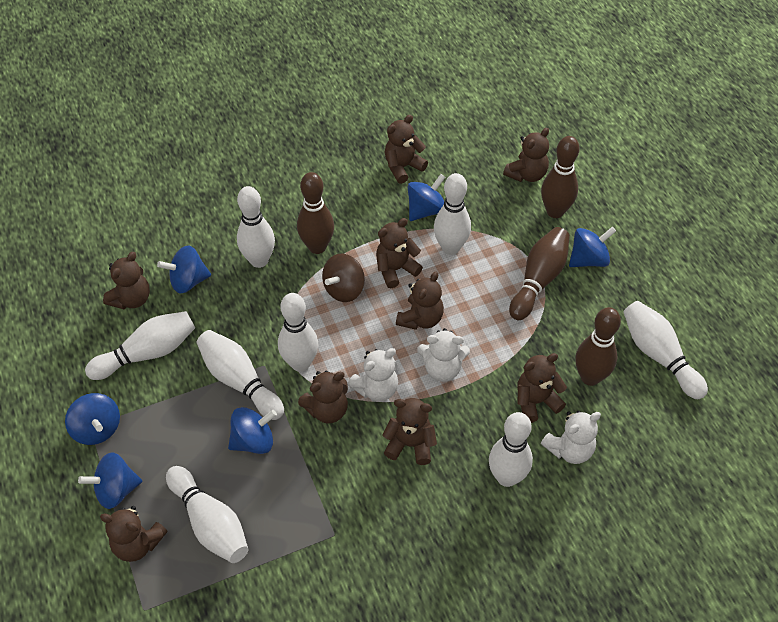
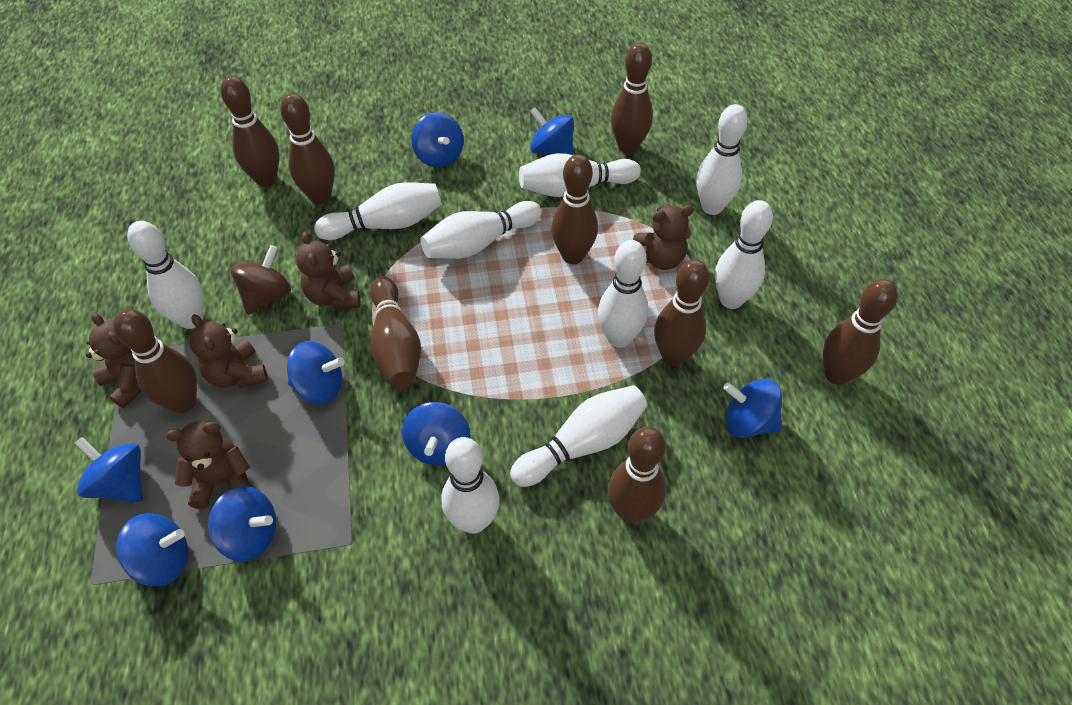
blue spinning top: 6 -> 8
brown bowling pin: 4 -> 9
brown teddy bear: 9 -> 5
white bowling pin: 8 -> 9
white teddy bear: 3 -> 0

